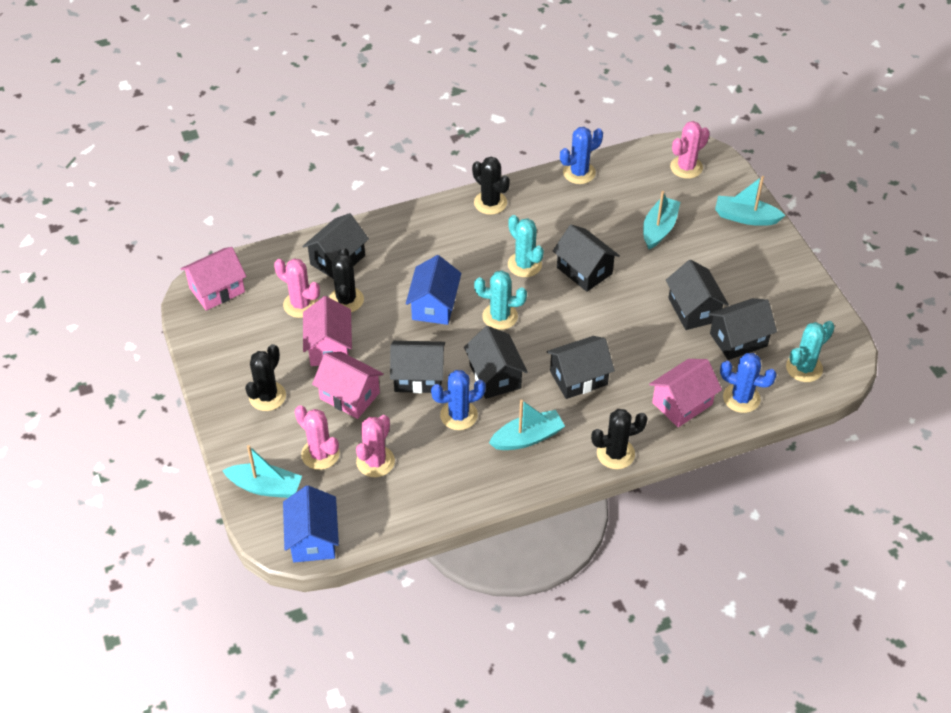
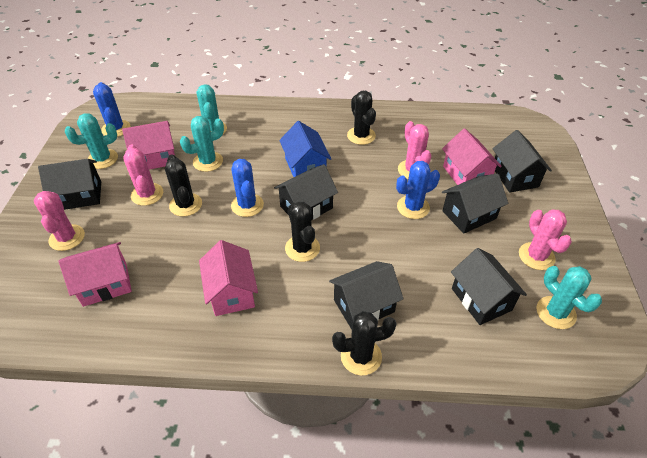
black house: 7 -> 6
blue house: 2 -> 1
turquoise boat: 4 -> 0
turquoise cactus: 3 -> 4

